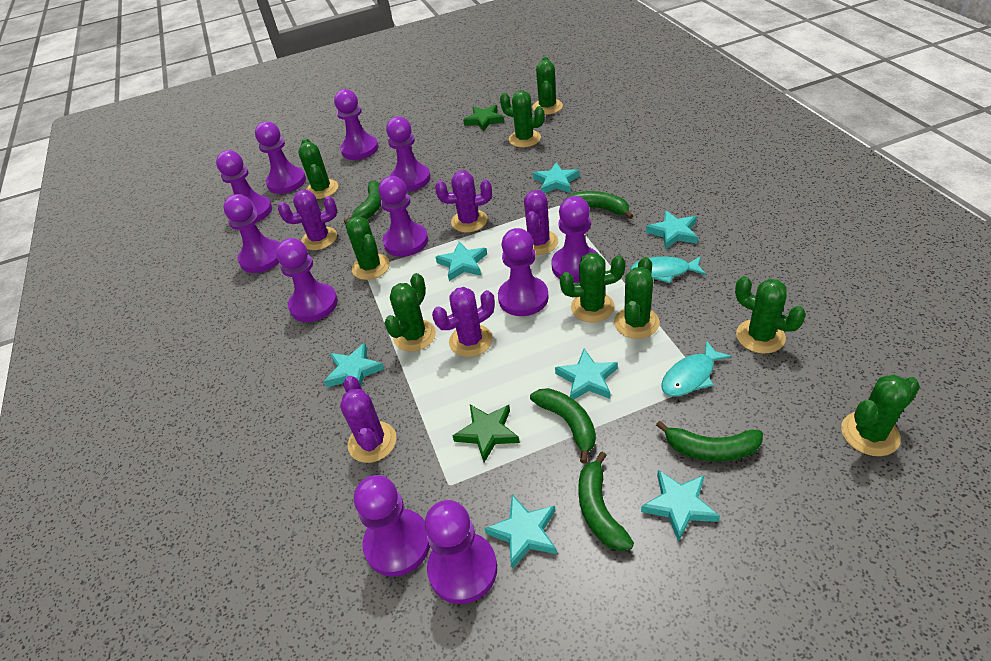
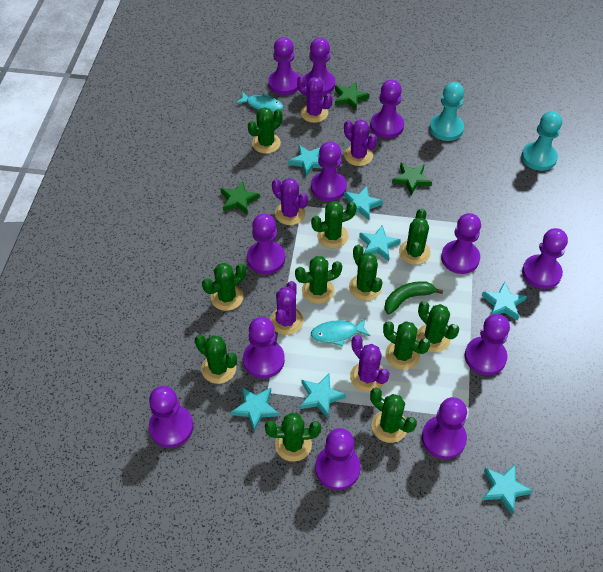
green banana: 5 -> 1
green cactus: 9 -> 11
green star: 2 -> 3
purple pawn: 11 -> 12
turquoise pawn: 0 -> 2

